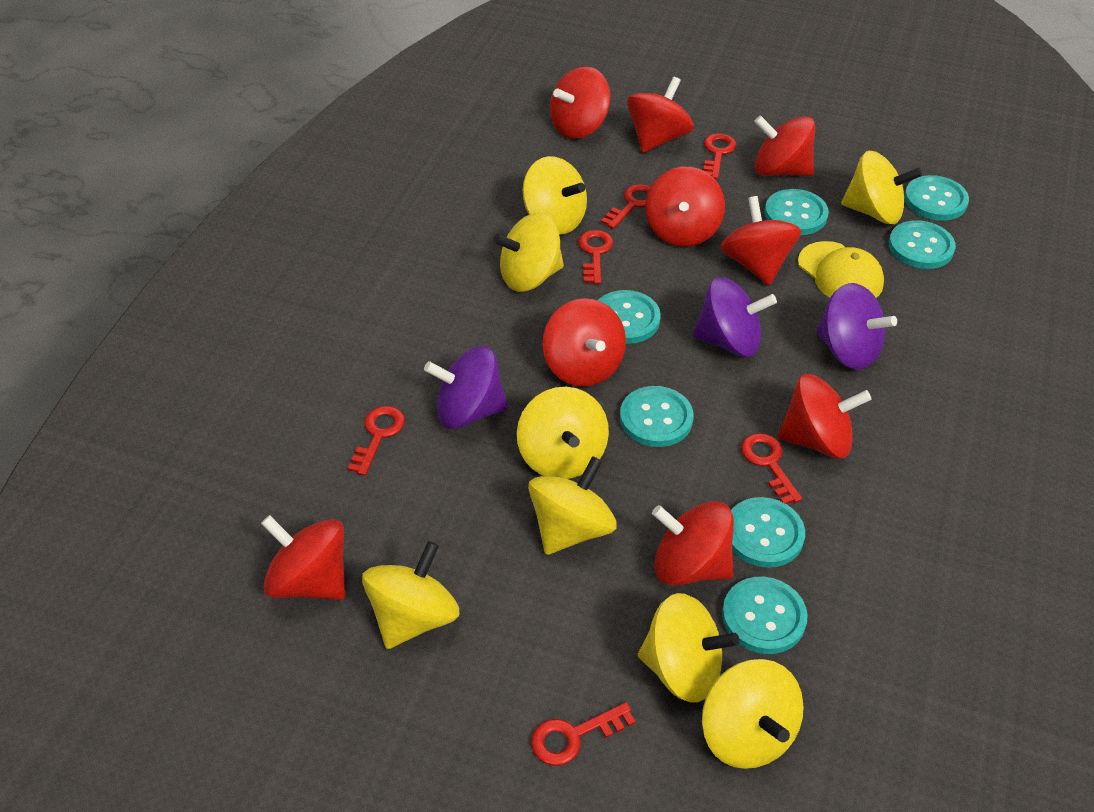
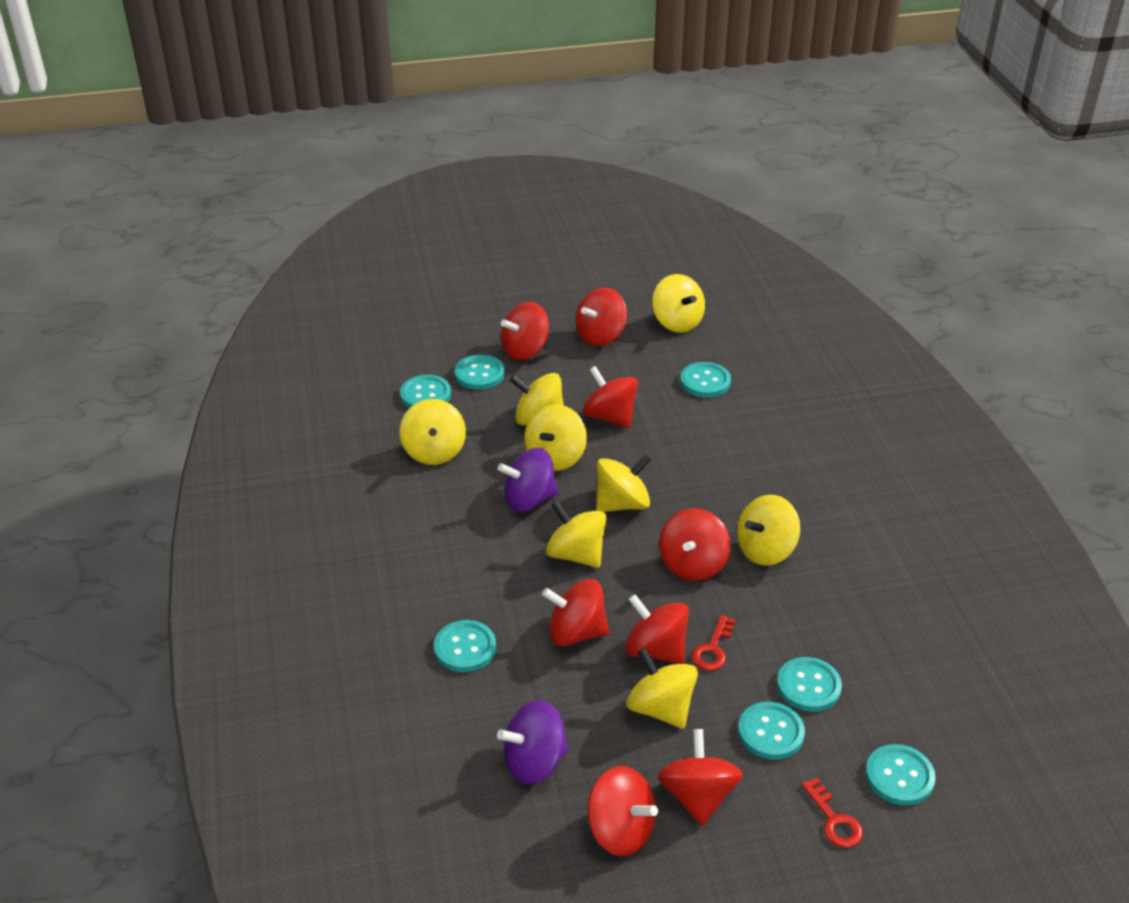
purple spinning top: 3 -> 2
red key: 6 -> 2
red spinning top: 9 -> 8
yellow cap: 1 -> 0

